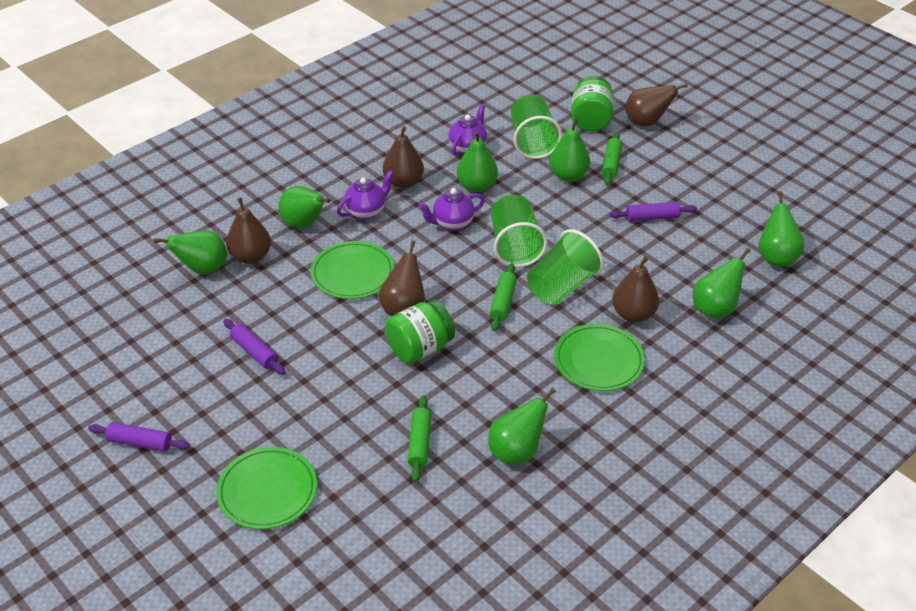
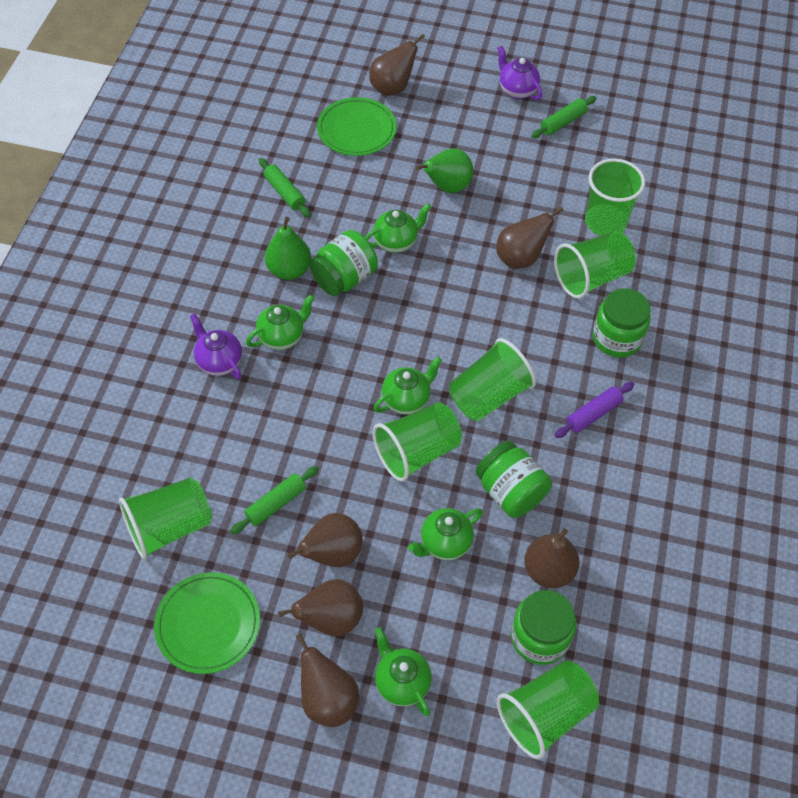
brown pear: 5 -> 6
green cup: 3 -> 6
green jar: 2 -> 4
green pear: 7 -> 2
green plate: 3 -> 2
green teapot: 0 -> 5
purple rolling pin: 3 -> 1
purple teapot: 3 -> 2

